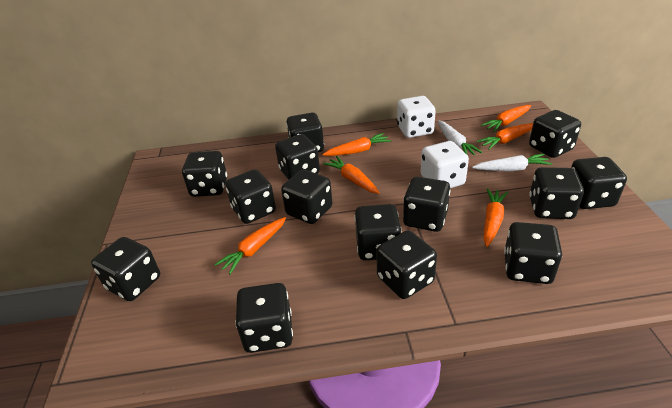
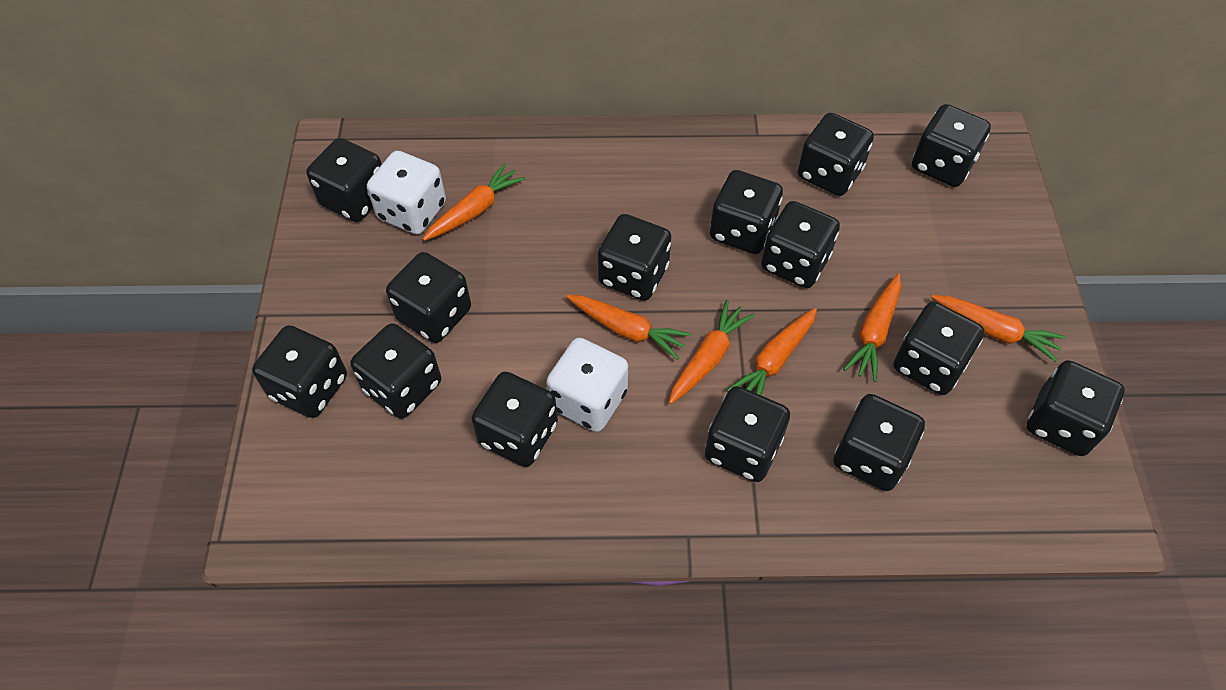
white carrot: 2 -> 0

